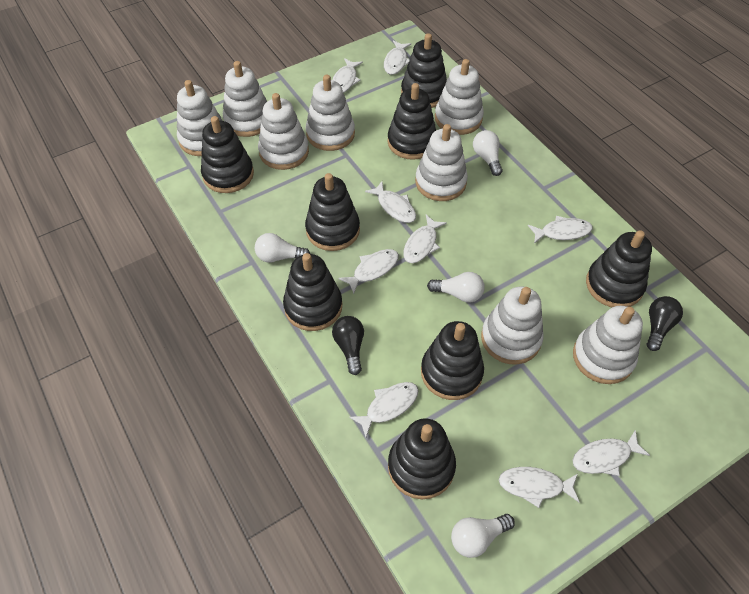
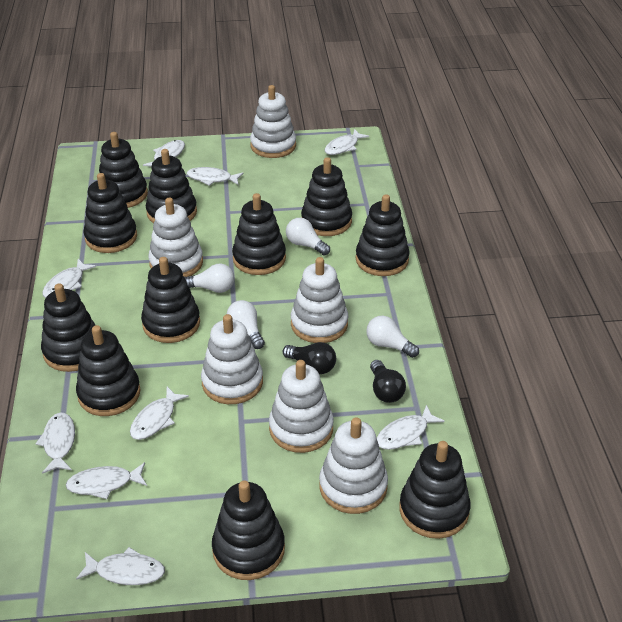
black stacking toy: 8 -> 11
white stacking toy: 8 -> 6

